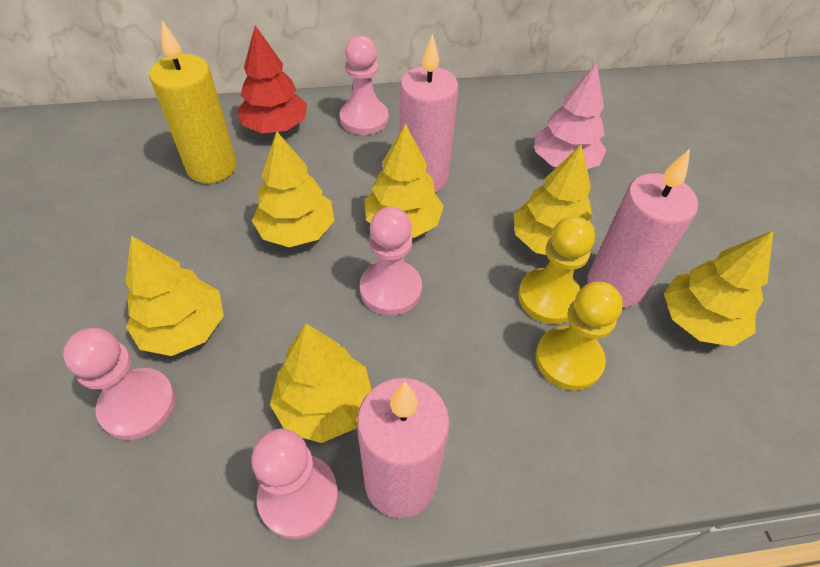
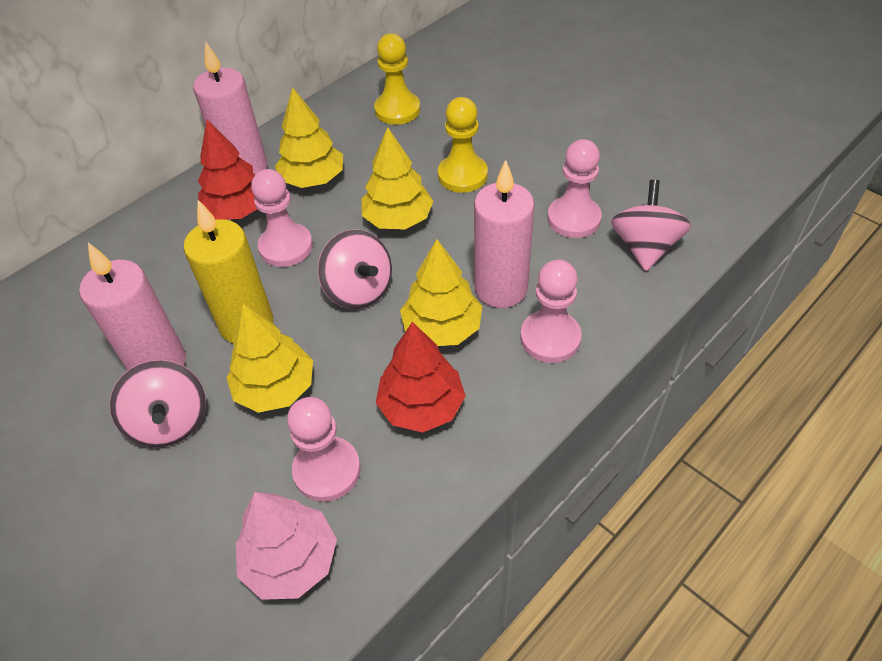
pink spinning top: 0 -> 3
red tree: 1 -> 2
yellow tree: 6 -> 4

